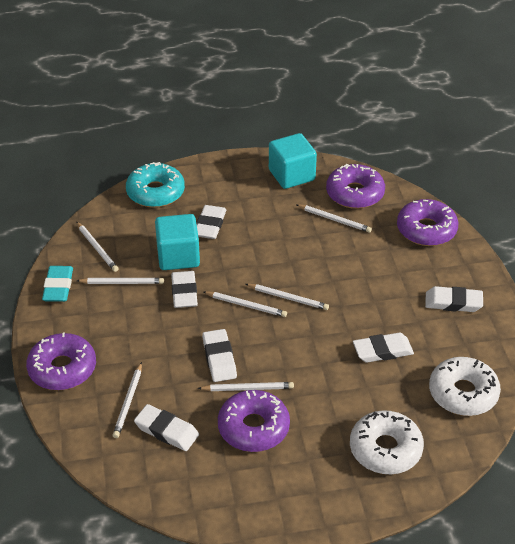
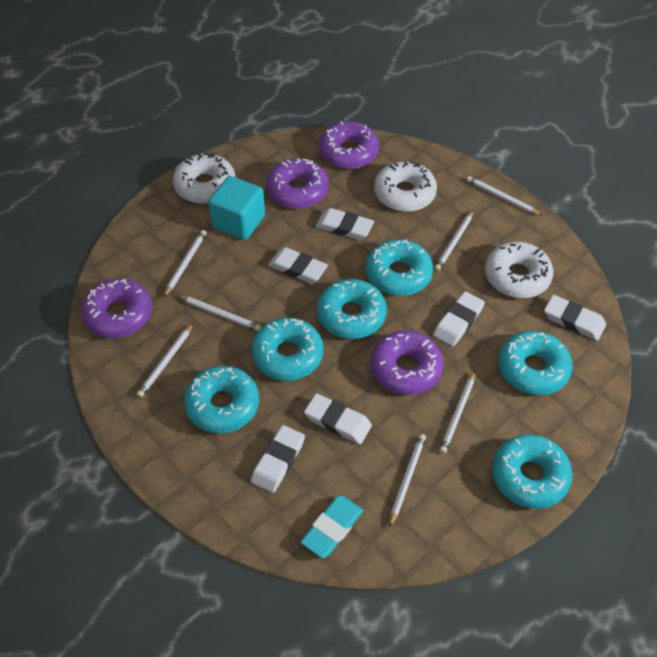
turquoise cube: 2 -> 1
turquoise donut: 1 -> 6
white donut: 2 -> 3

